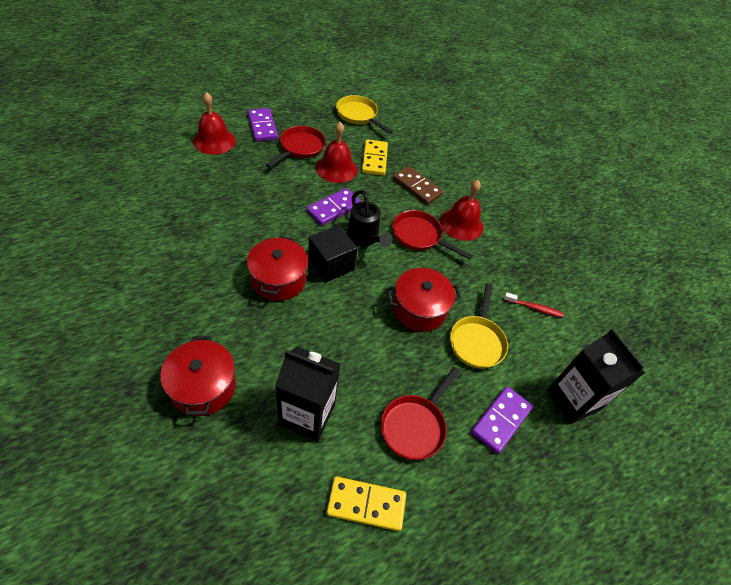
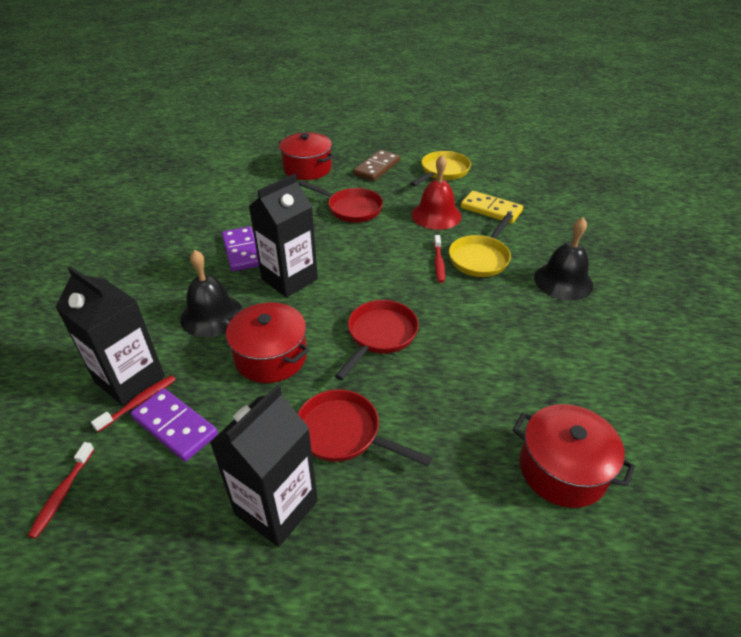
black bell: 0 -> 2
black carton: 2 -> 3
black cube: 1 -> 0
black watering can: 1 -> 0
purple domino: 3 -> 2
red bell: 3 -> 1
red toothbrush: 1 -> 3
yellow domino: 2 -> 1

